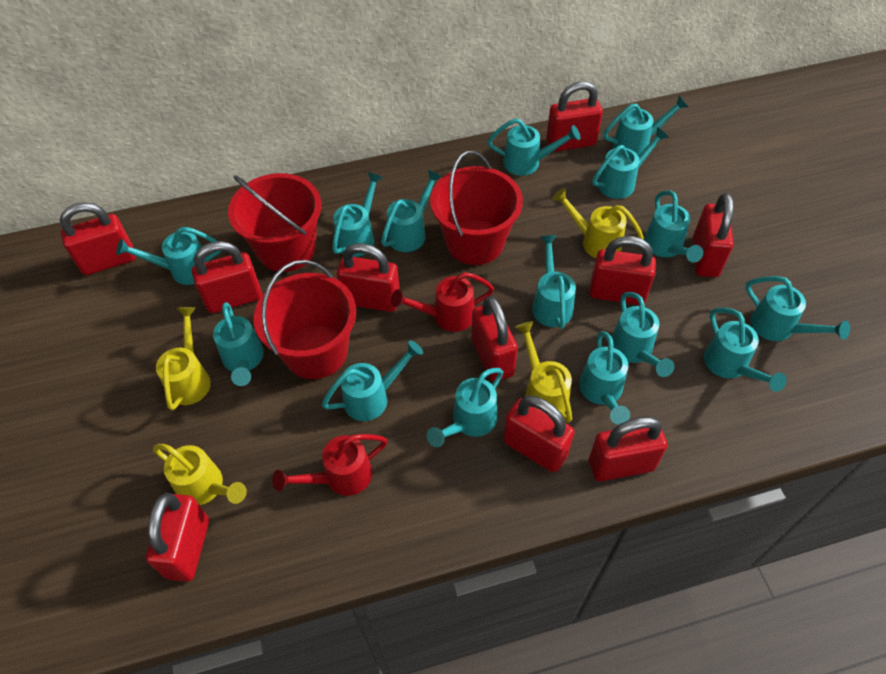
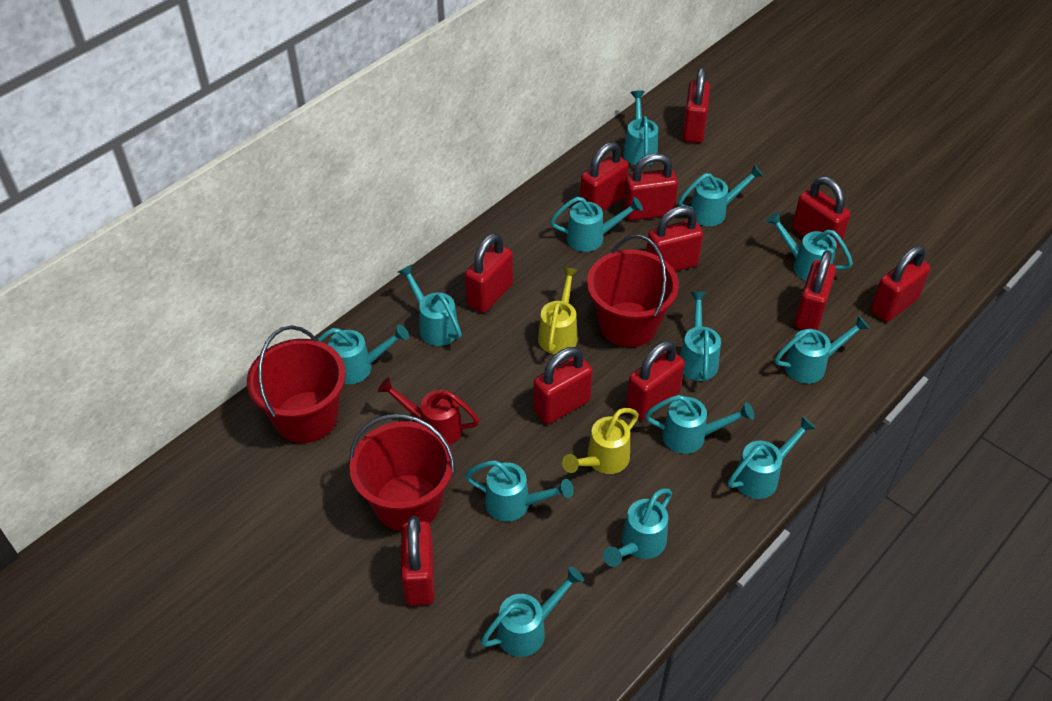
red padlock: 10 -> 11
red watering can: 2 -> 1
turquoise watering can: 15 -> 13
yellow watering can: 4 -> 2

